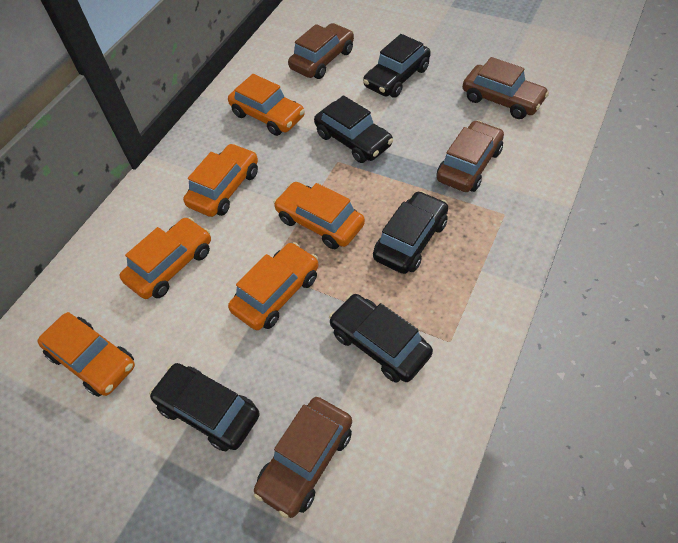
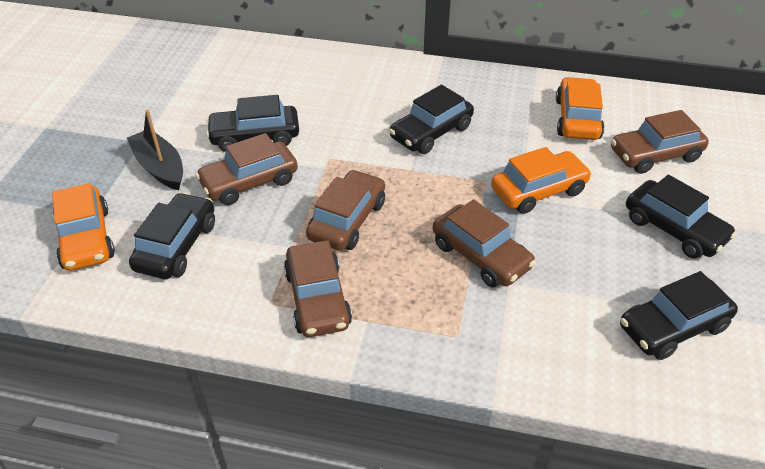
black boat: 0 -> 1
brown car: 4 -> 5
orange car: 6 -> 3

